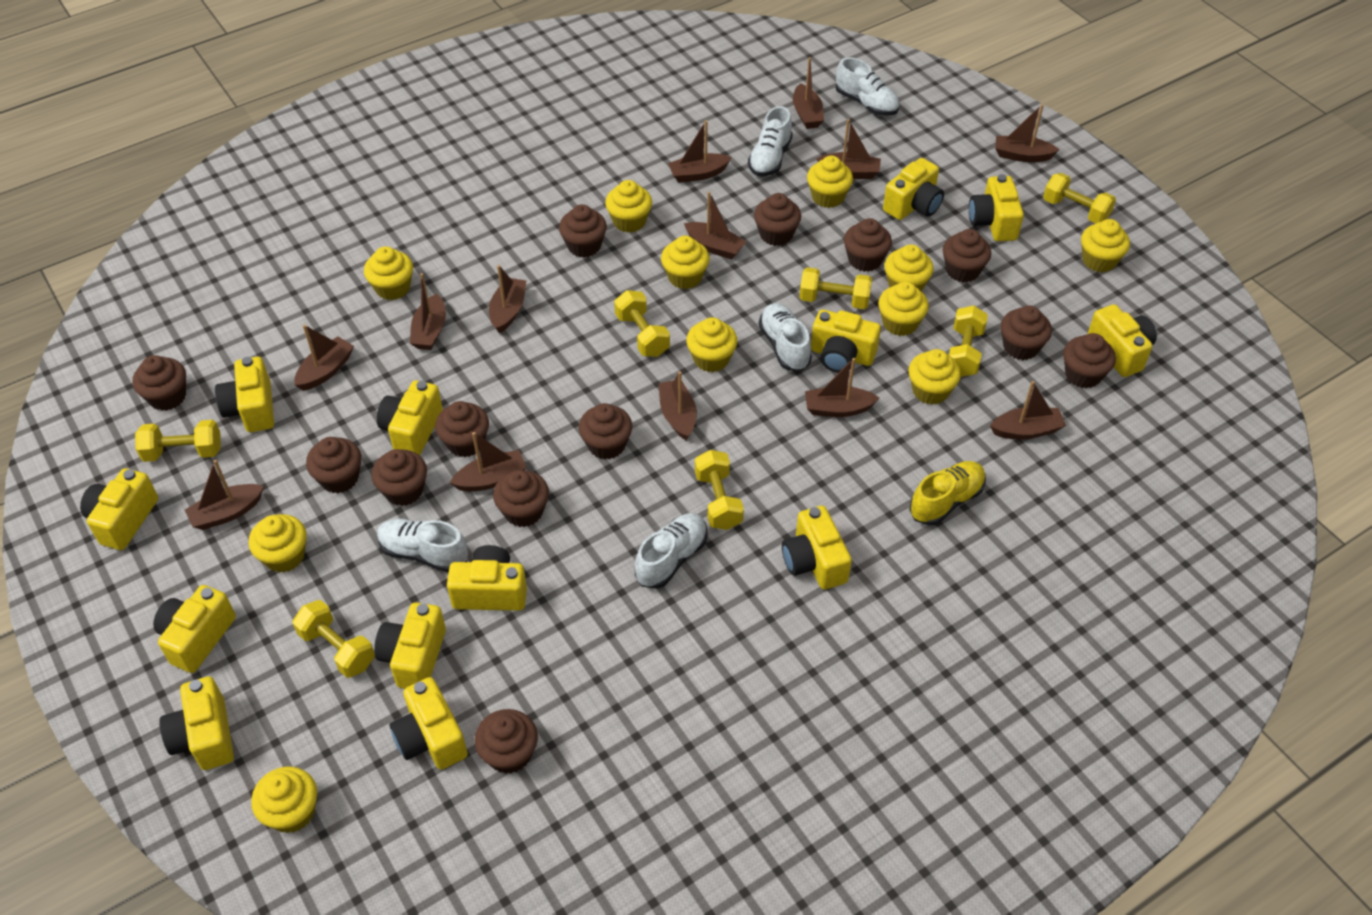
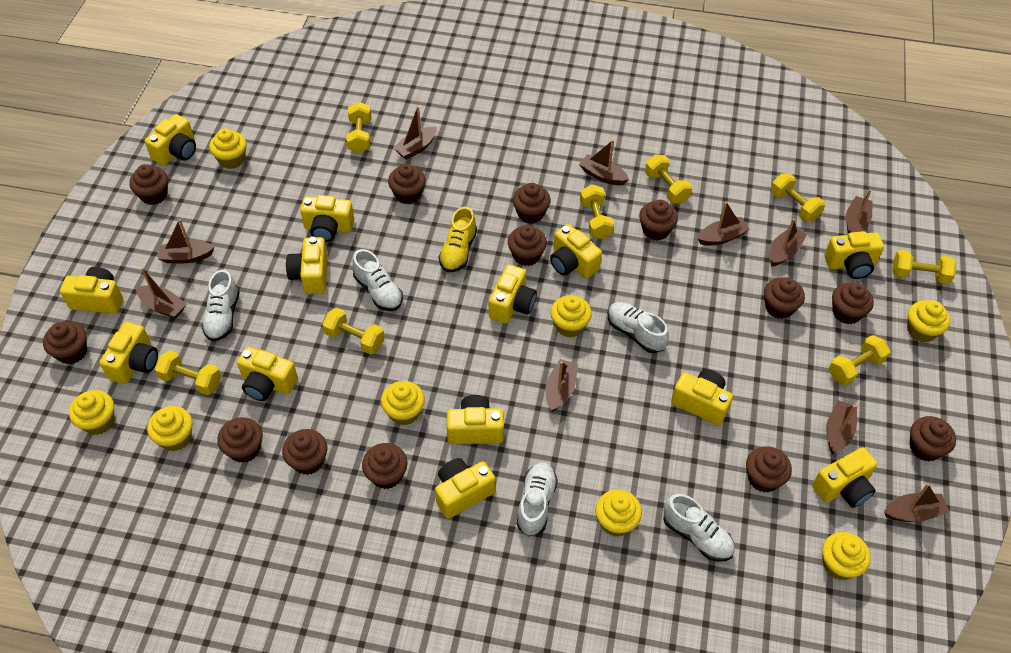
brown boat: 13 -> 10
yellow cupcake: 11 -> 8
yellow dumbbell: 7 -> 8

